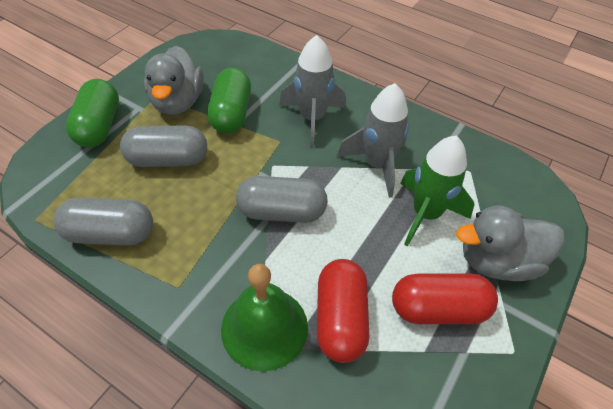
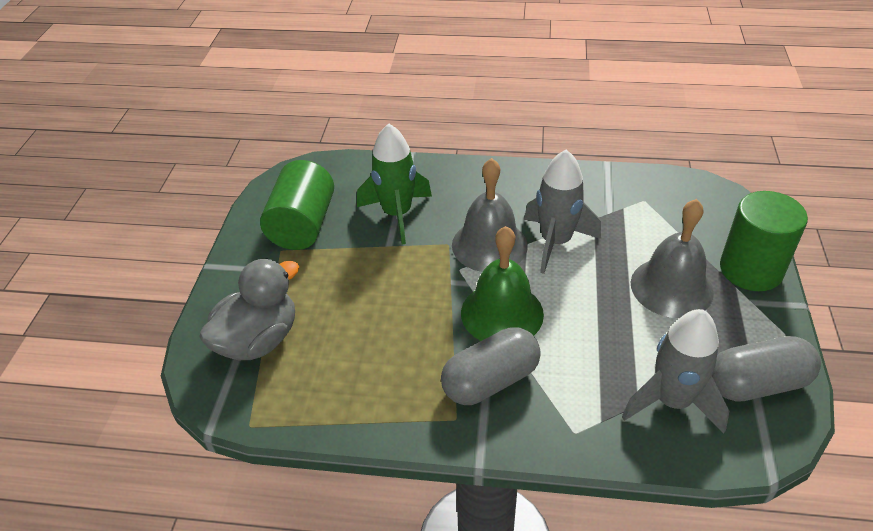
green capsule: 2 -> 0
green cylinder: 0 -> 2
grey bell: 0 -> 2
grey capsule: 3 -> 2
grey duck: 2 -> 1
red capsule: 2 -> 0

